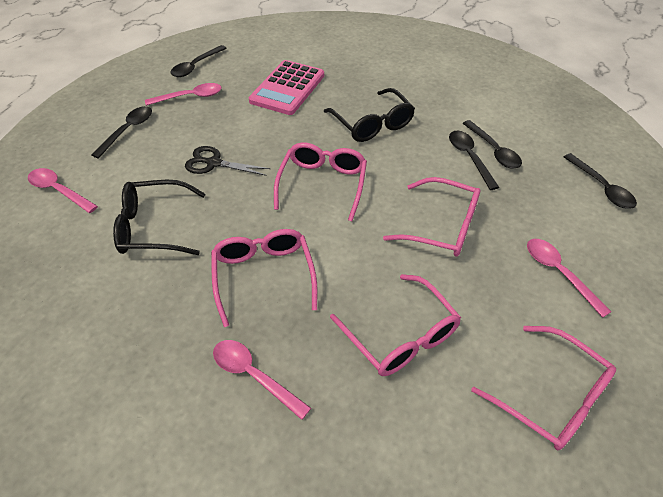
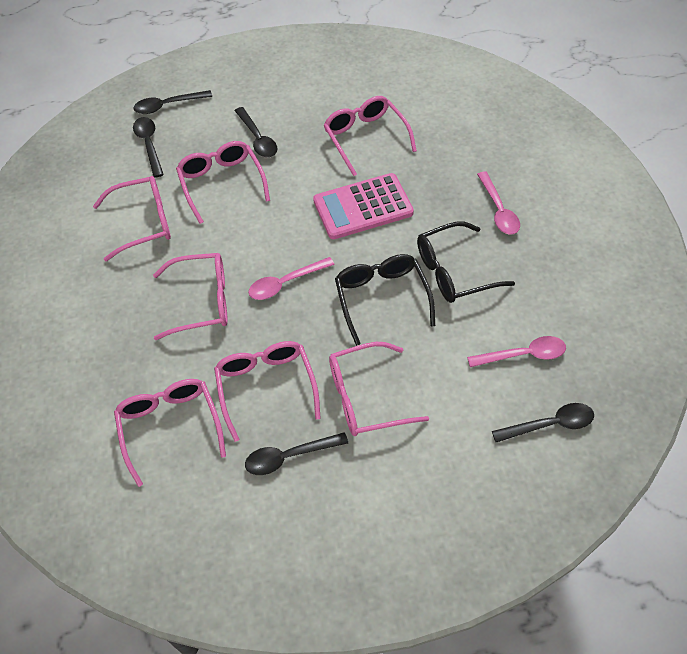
black scissors: 1 -> 0
pink glasses: 5 -> 7
pink spoon: 4 -> 3

